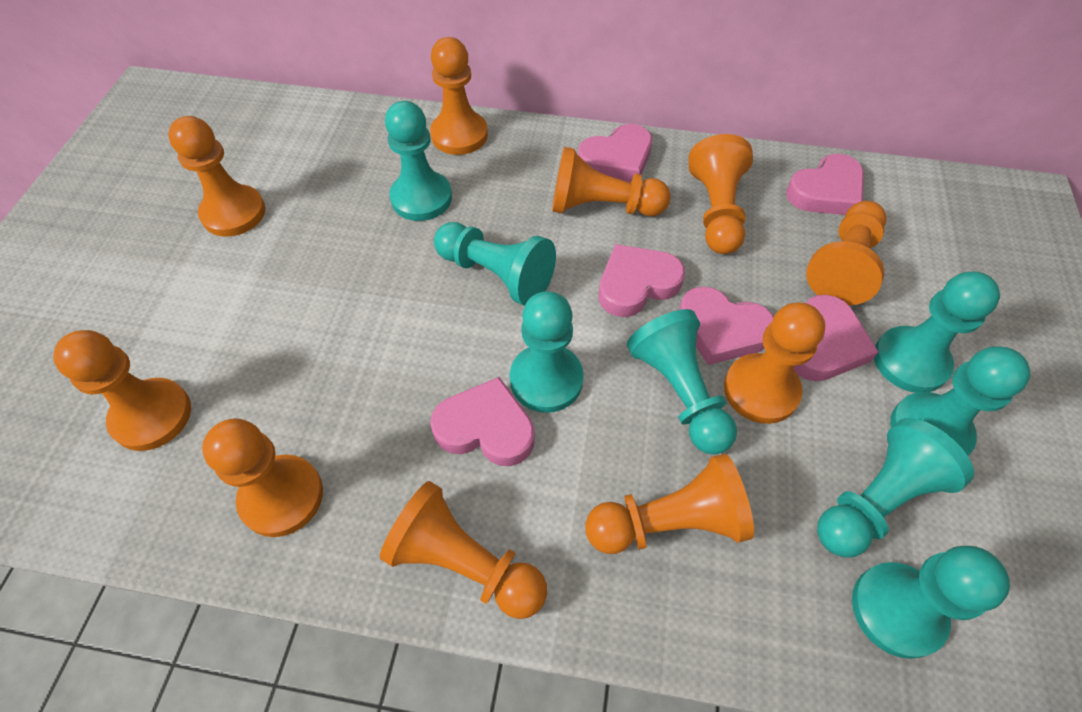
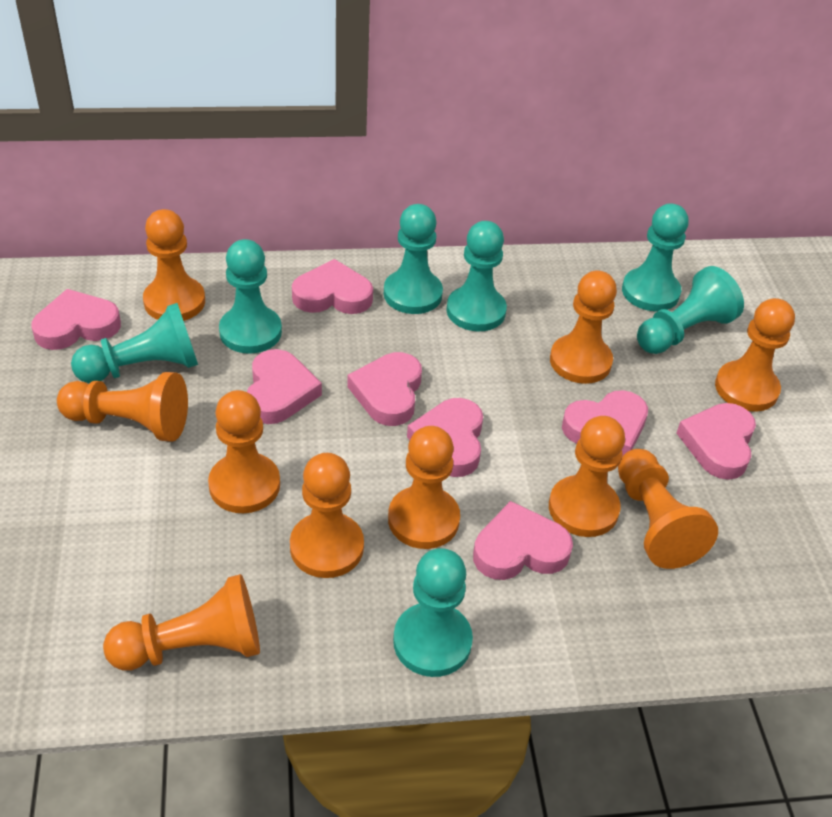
pink heart: 6 -> 8
turquoise pawn: 8 -> 7

